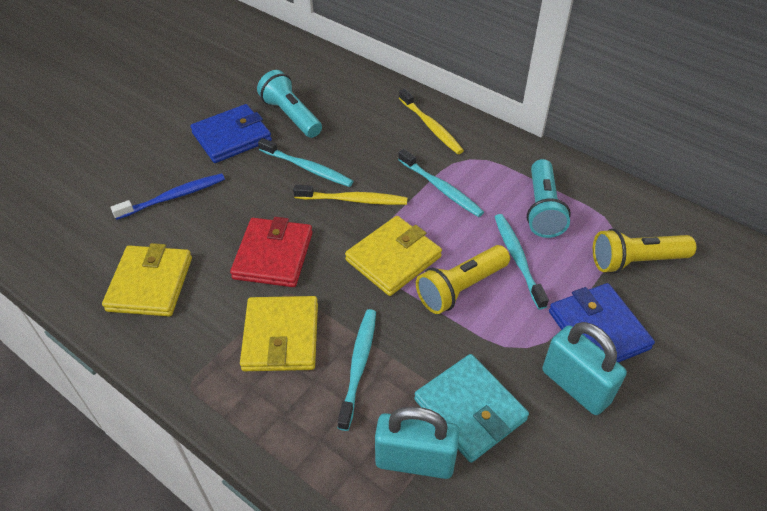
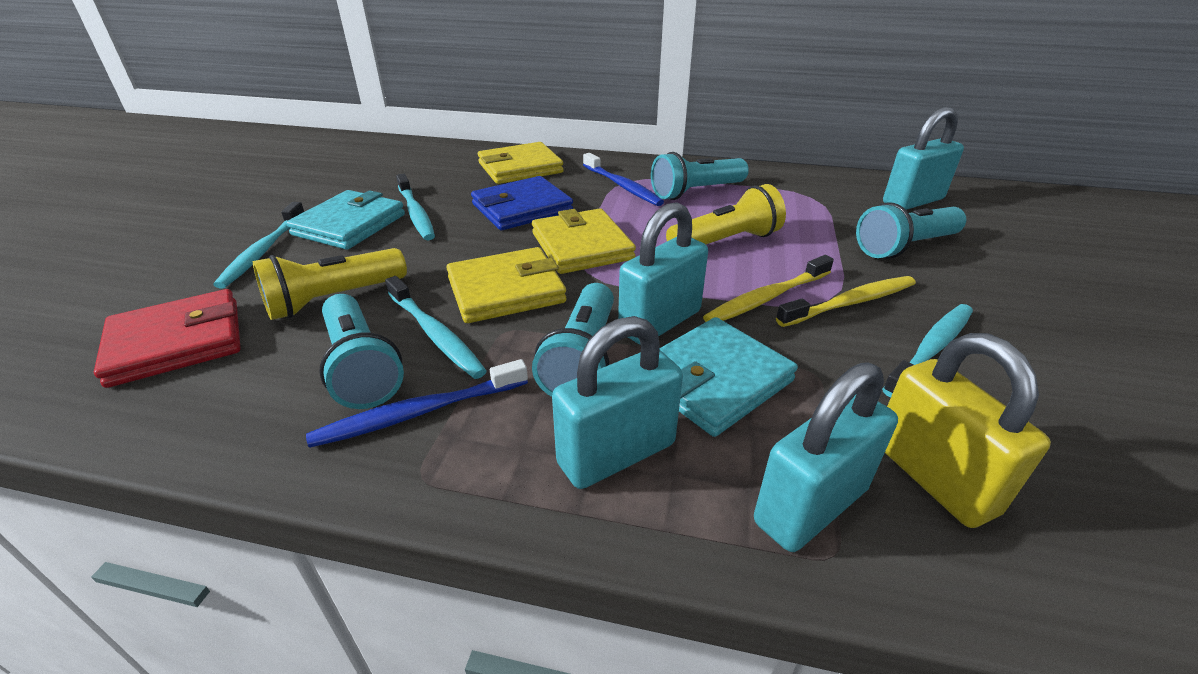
blue toothbrush: 1 -> 2
blue wallet: 2 -> 1
turquoise flashlight: 2 -> 4
turquoise padlock: 2 -> 4
turquoise wallet: 1 -> 2
yellow padlock: 0 -> 1

